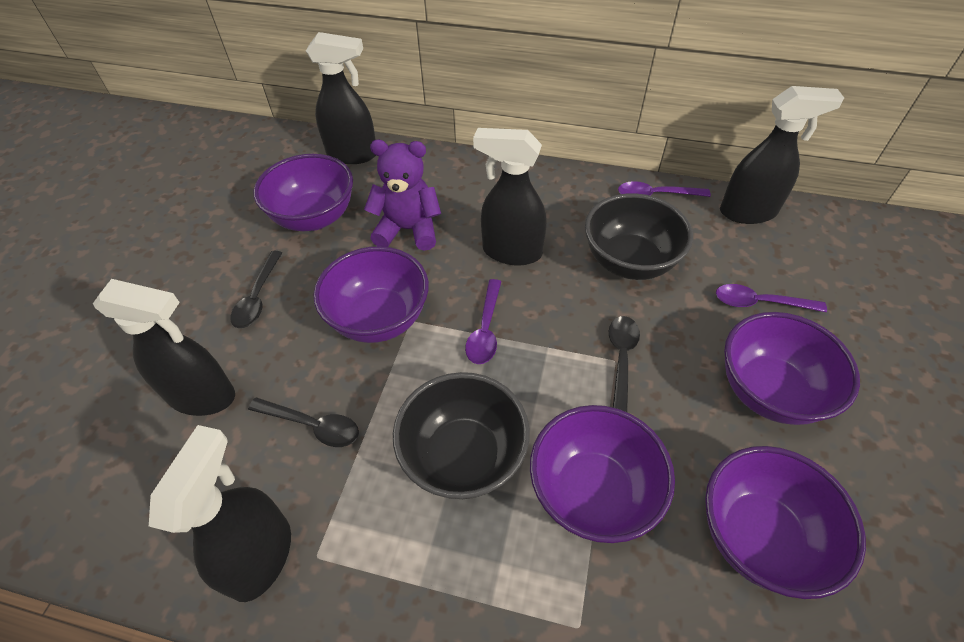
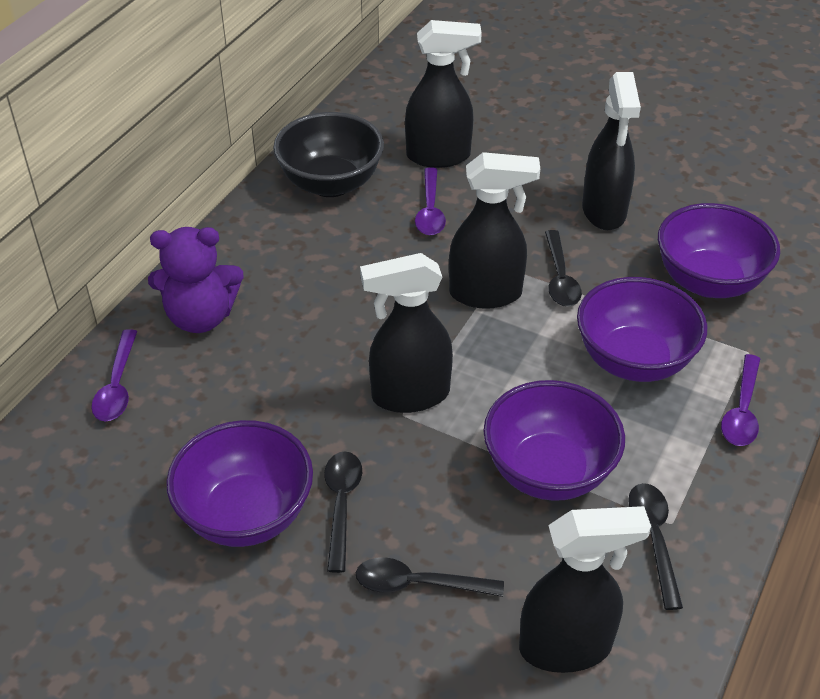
black bowl: 2 -> 1
black spoon: 3 -> 4
purple bowl: 5 -> 4

